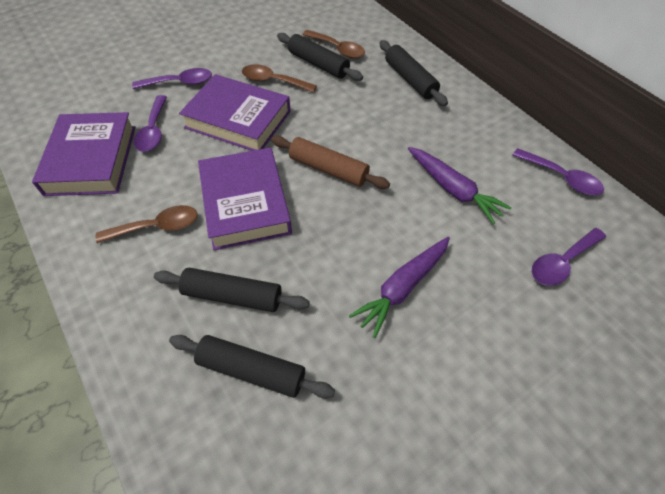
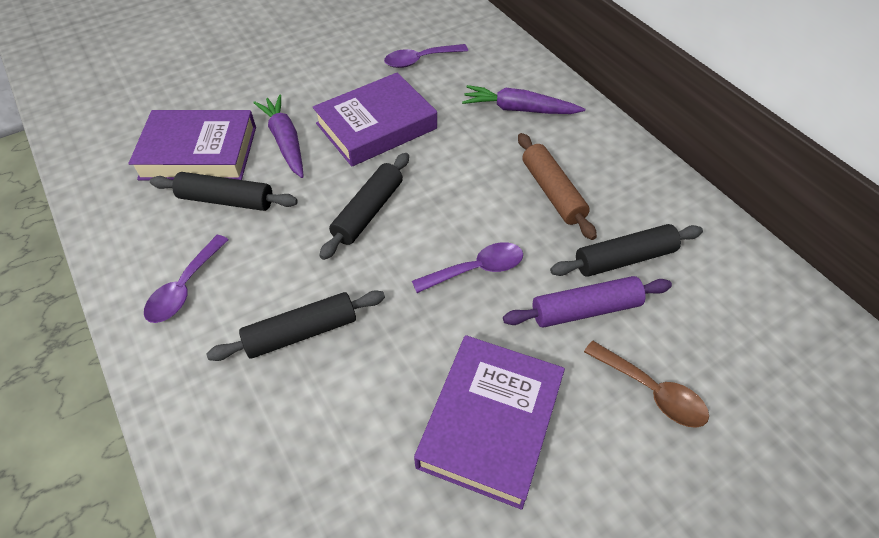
brown spoon: 3 -> 1
purple rolling pin: 0 -> 1
purple spoon: 4 -> 3

